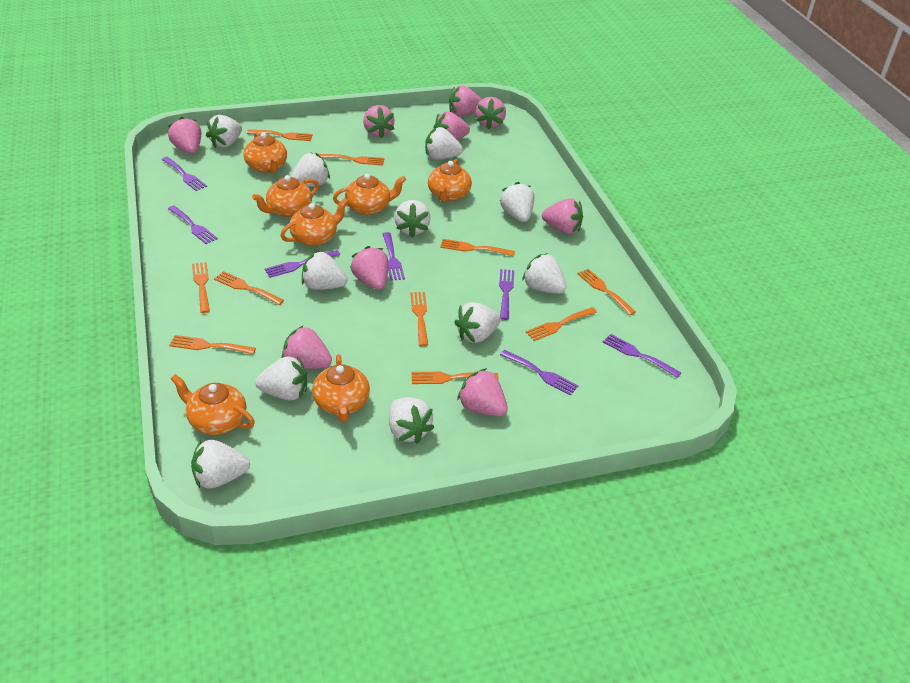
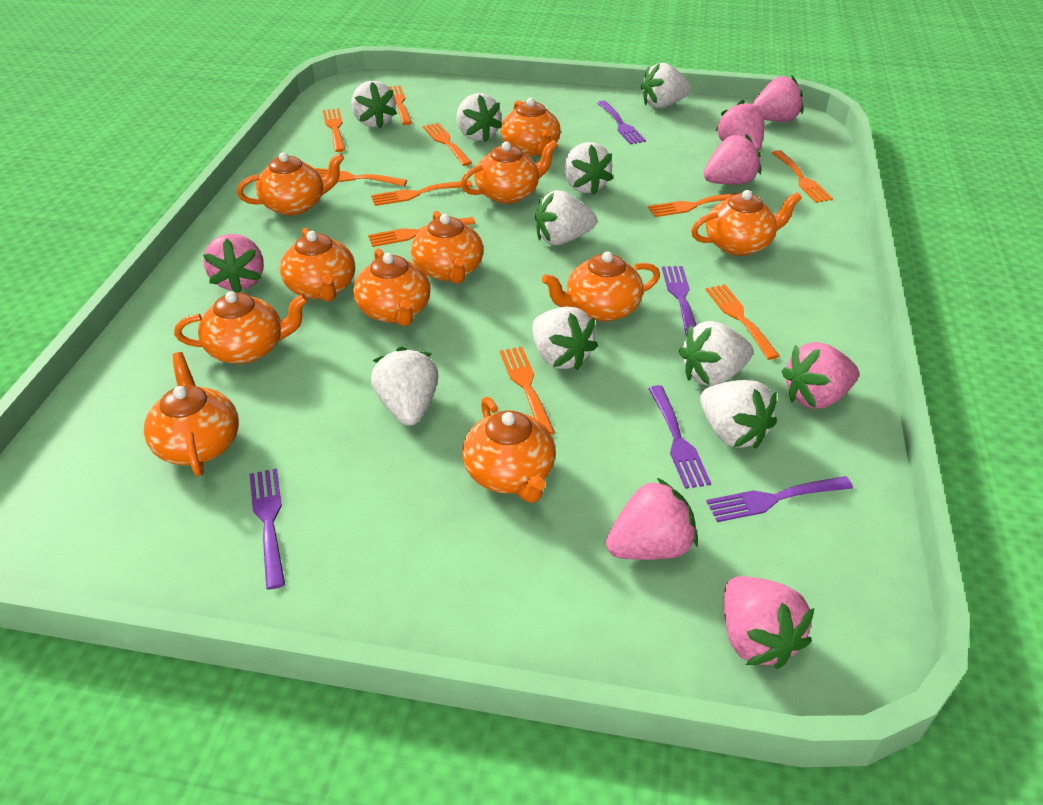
orange teapot: 7 -> 11
pink strawberry: 9 -> 7
purple fork: 7 -> 5
white strawberry: 11 -> 9

